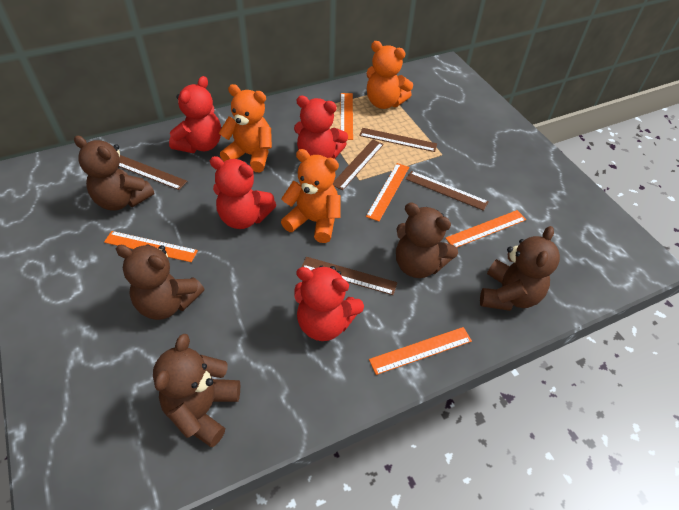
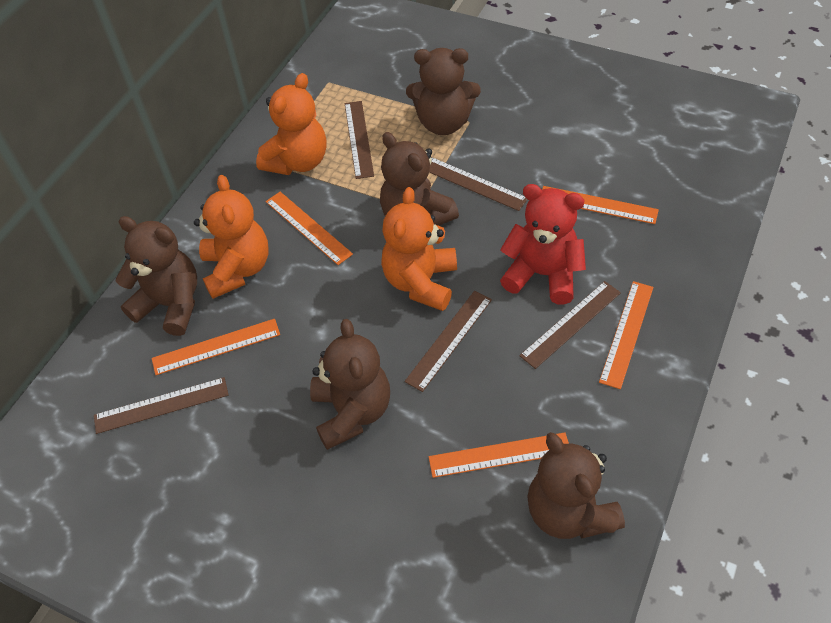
red teddy bear: 4 -> 1

